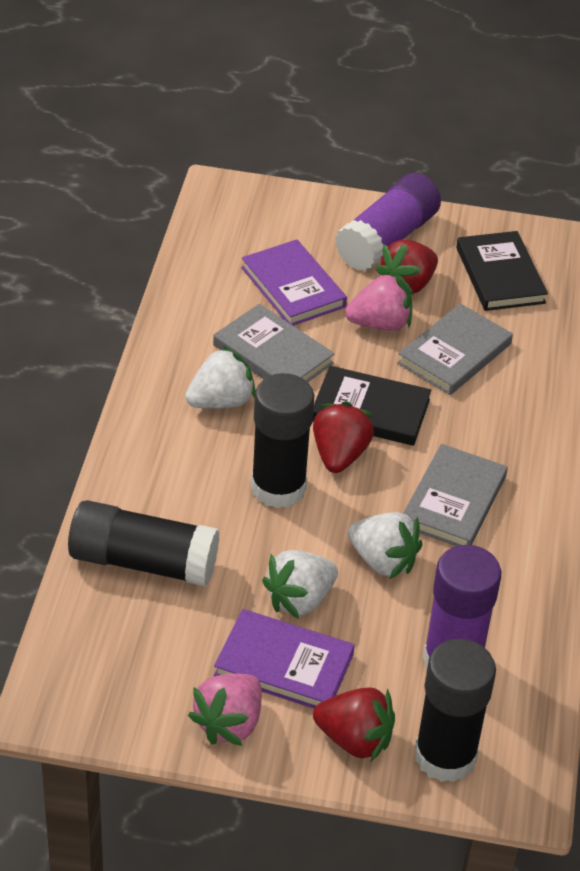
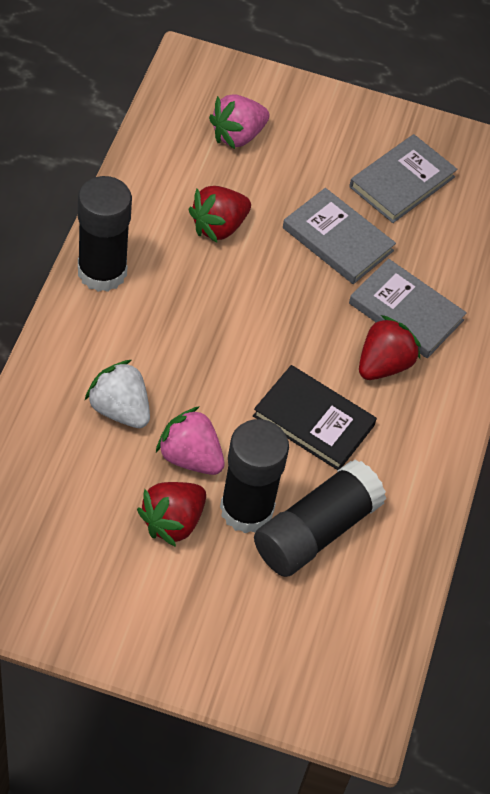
black book: 2 -> 1
purple book: 2 -> 0
purple glue stick: 2 -> 0
white strawberry: 3 -> 1

